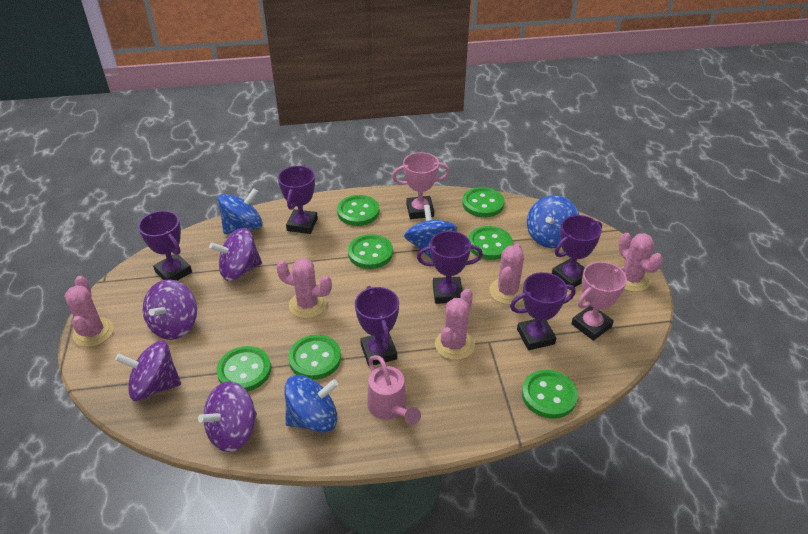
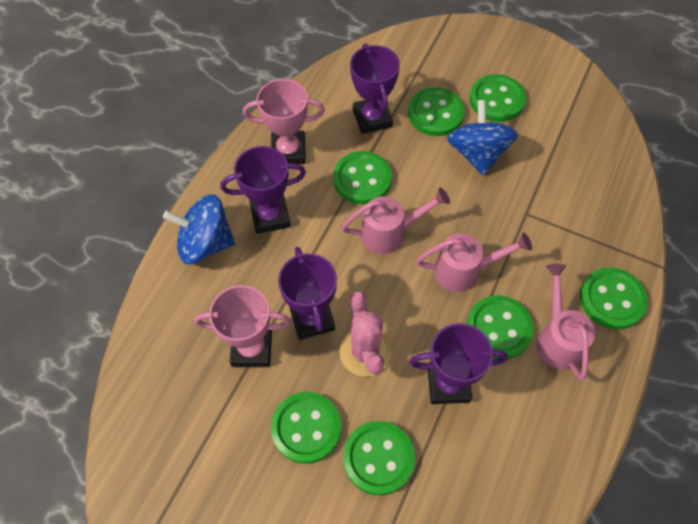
blue spinning top: 4 -> 2
pink cactus: 5 -> 1
pink watering can: 1 -> 3
purple spinning top: 4 -> 0
purple trophy: 6 -> 4

